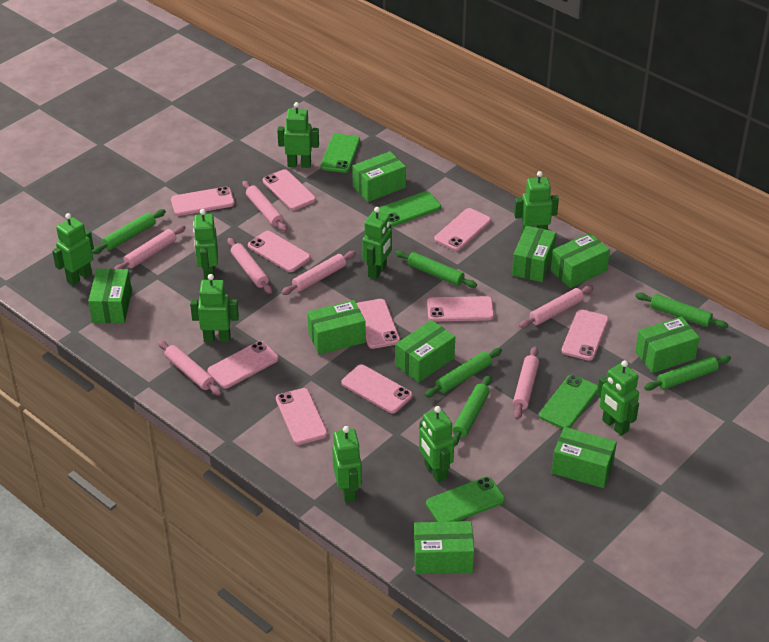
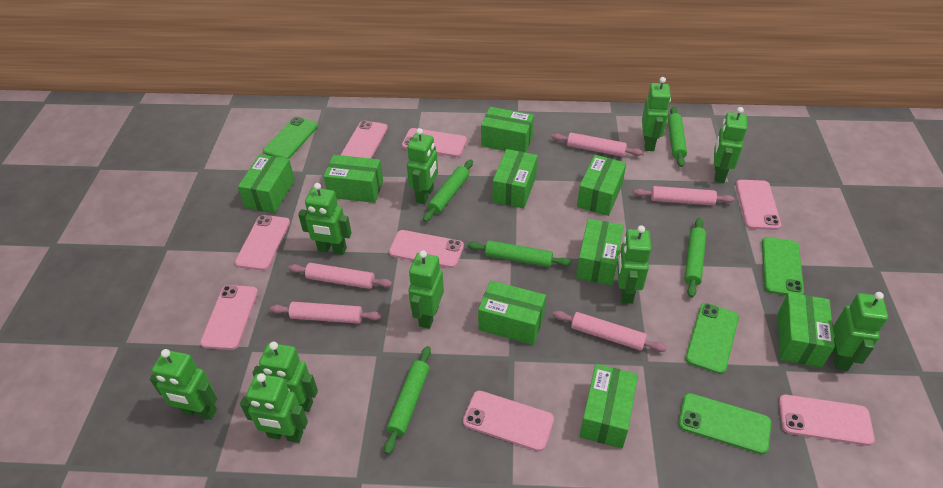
green robot: 9 -> 10
green rolling pin: 6 -> 5
pink phone: 10 -> 8
pink rolling pin: 7 -> 5

